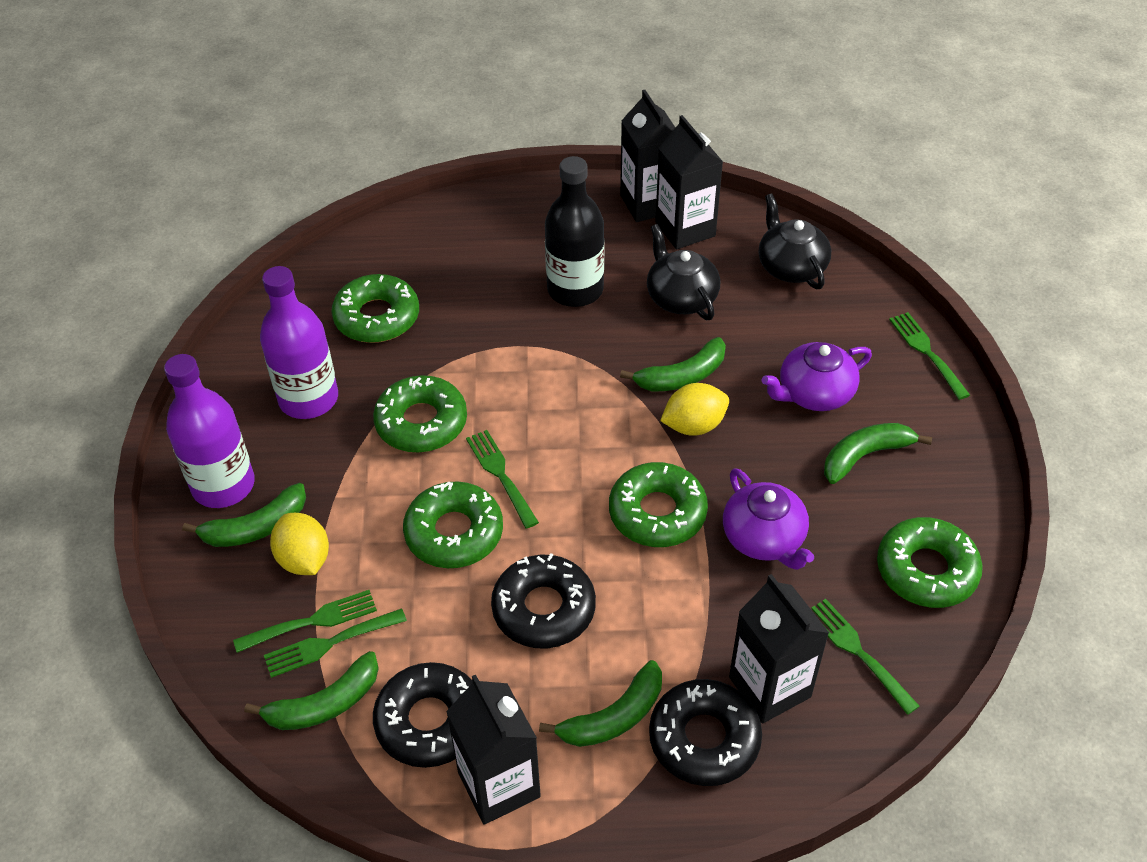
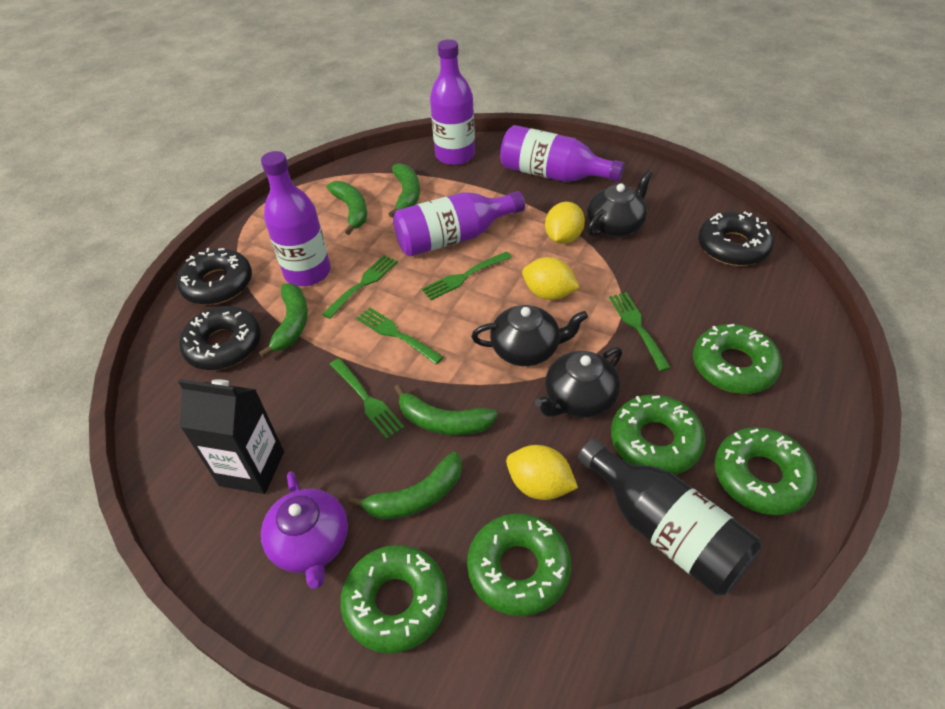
black carton: 4 -> 1
black teapot: 2 -> 3
purple bottle: 2 -> 4
purple teapot: 2 -> 1
yellow lemon: 2 -> 3

